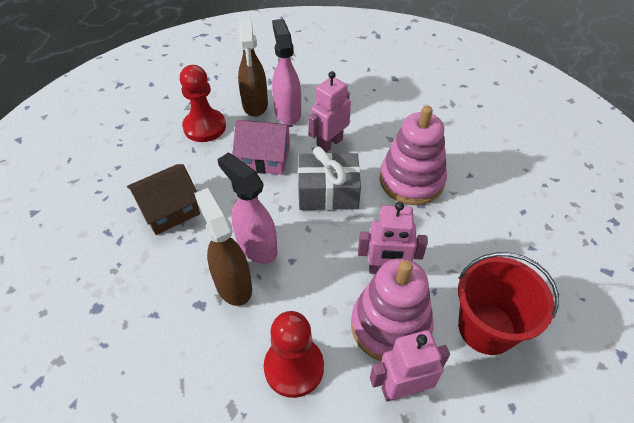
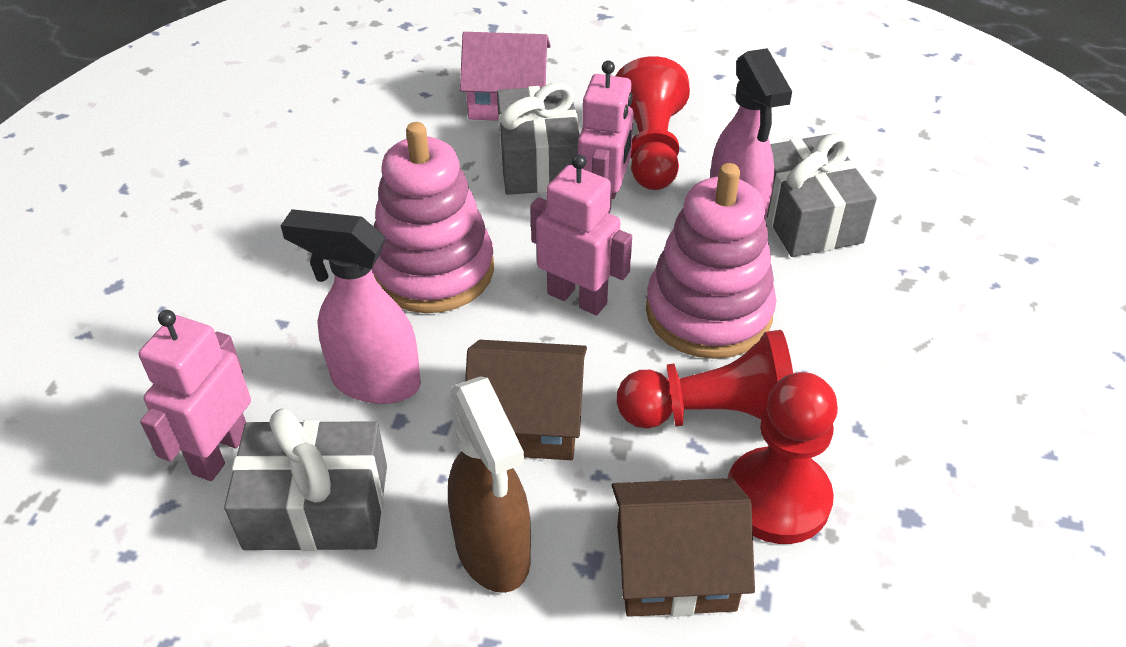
brown house: 1 -> 2
brown spray bottle: 2 -> 1
grey gift: 1 -> 3
red bucket: 1 -> 0
red pawn: 2 -> 3

